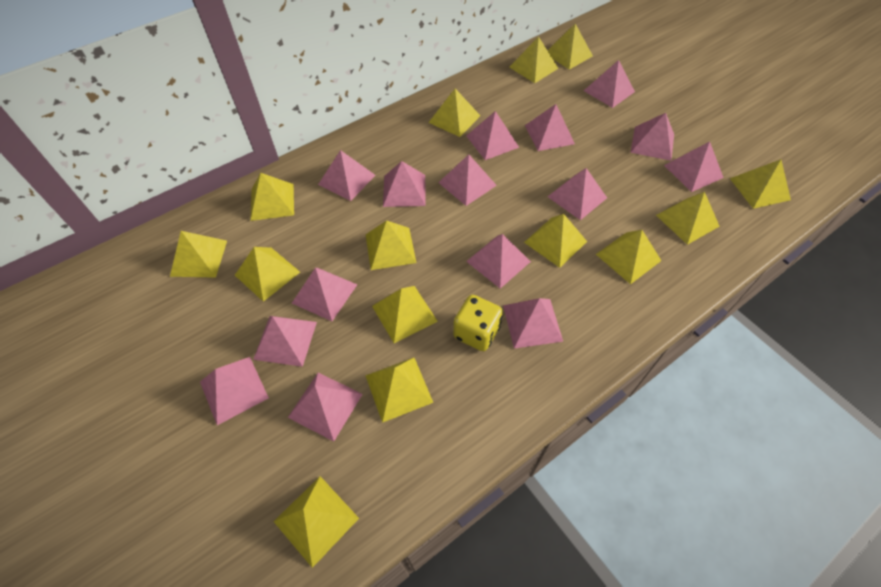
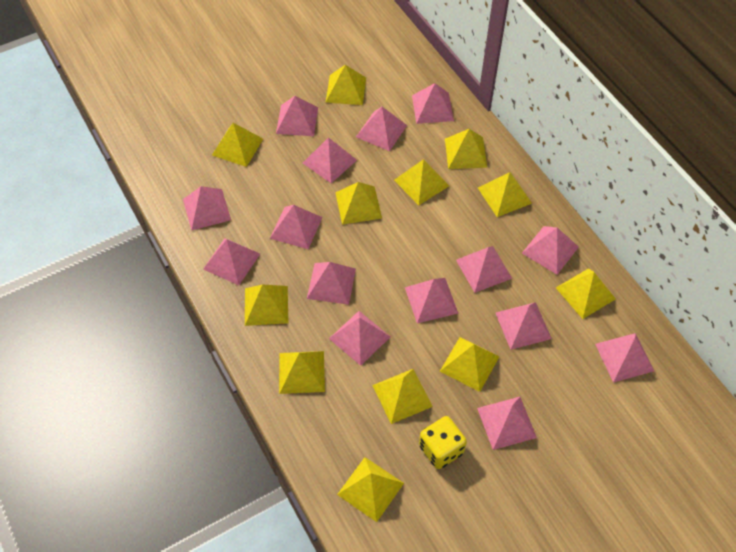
yellow pyramid: 14 -> 12

